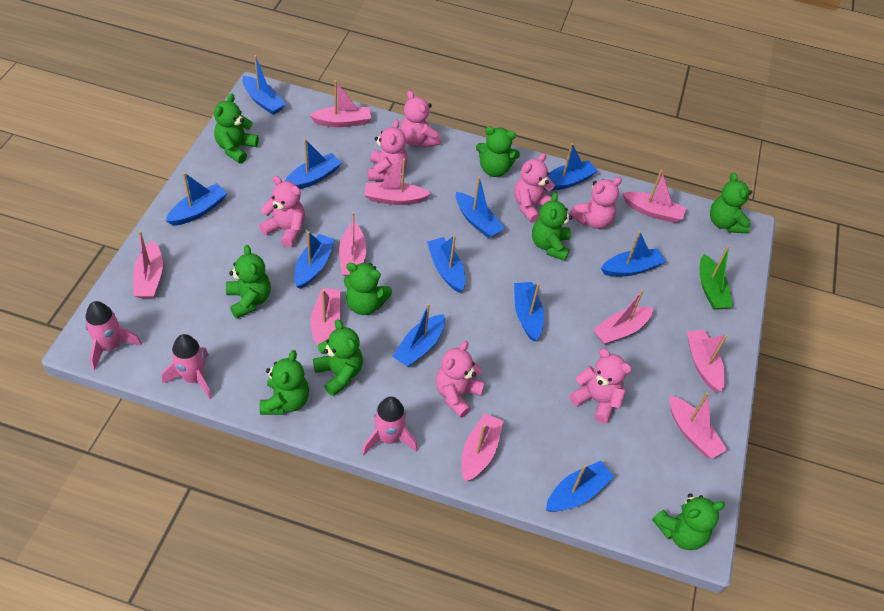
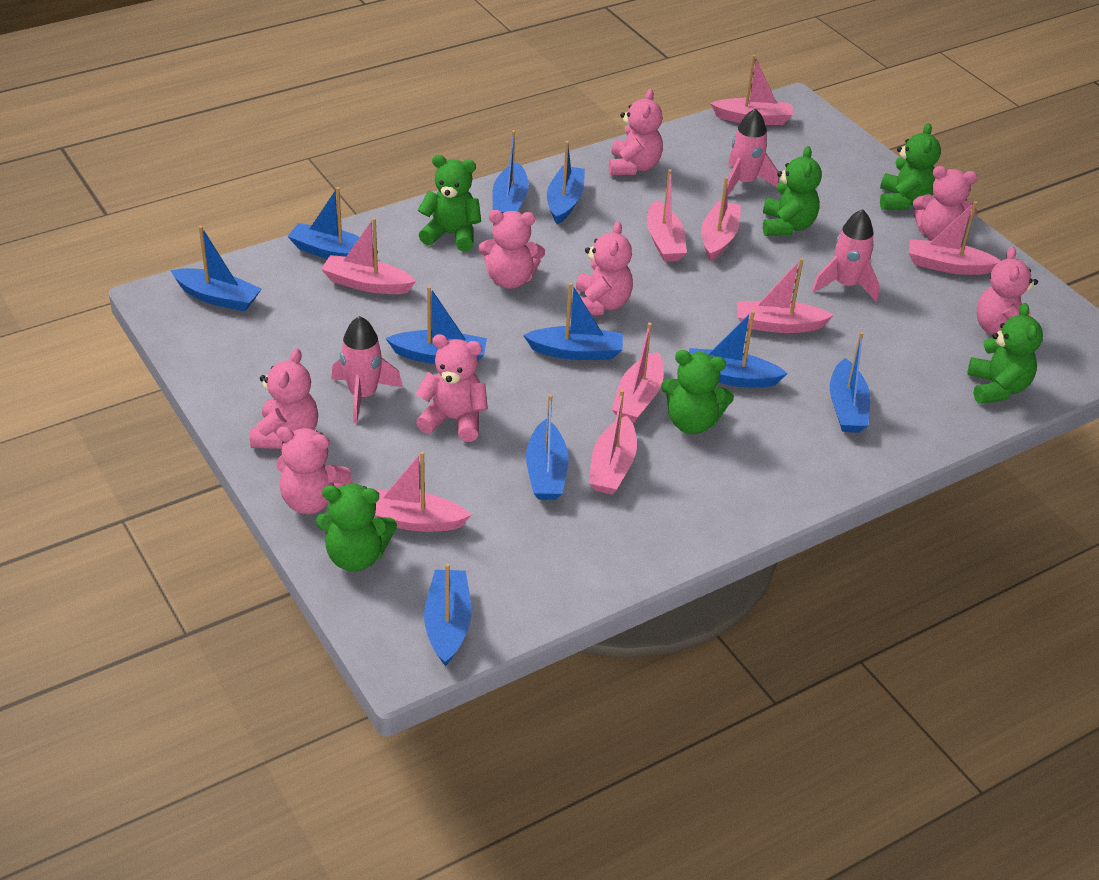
blue boat: 11 -> 10
green boat: 1 -> 0
green teddy bear: 9 -> 6
pink boat: 10 -> 9
pink teddy bear: 7 -> 8

